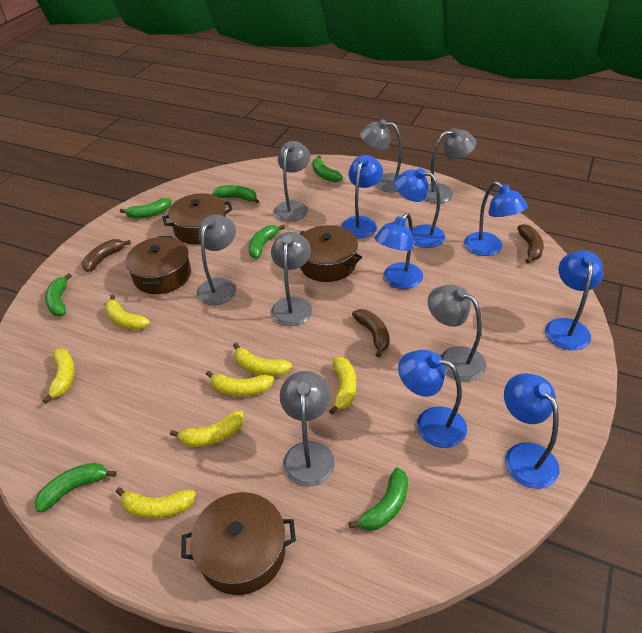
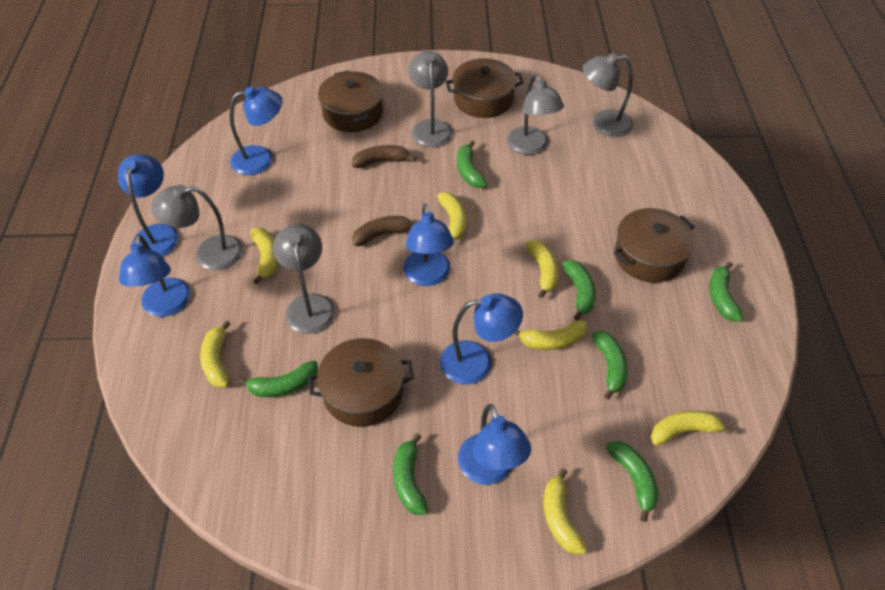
blue lamp: 7 -> 6
brown banana: 3 -> 2
grey lamp: 7 -> 5

